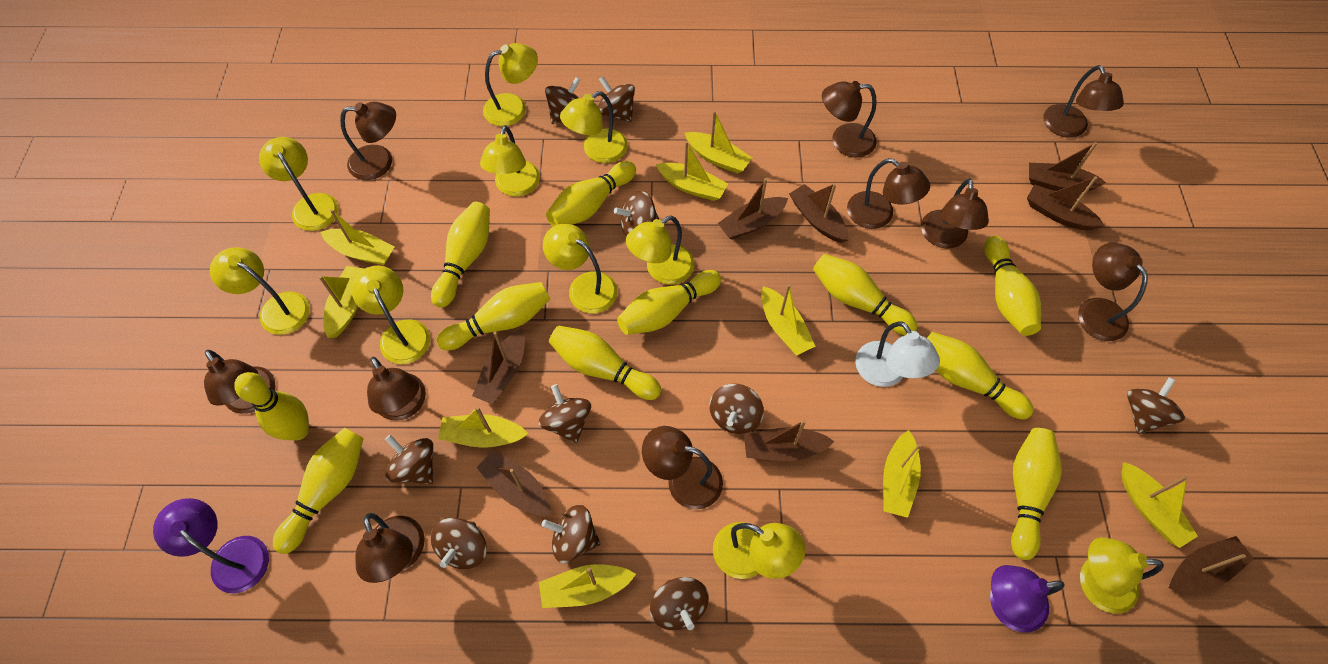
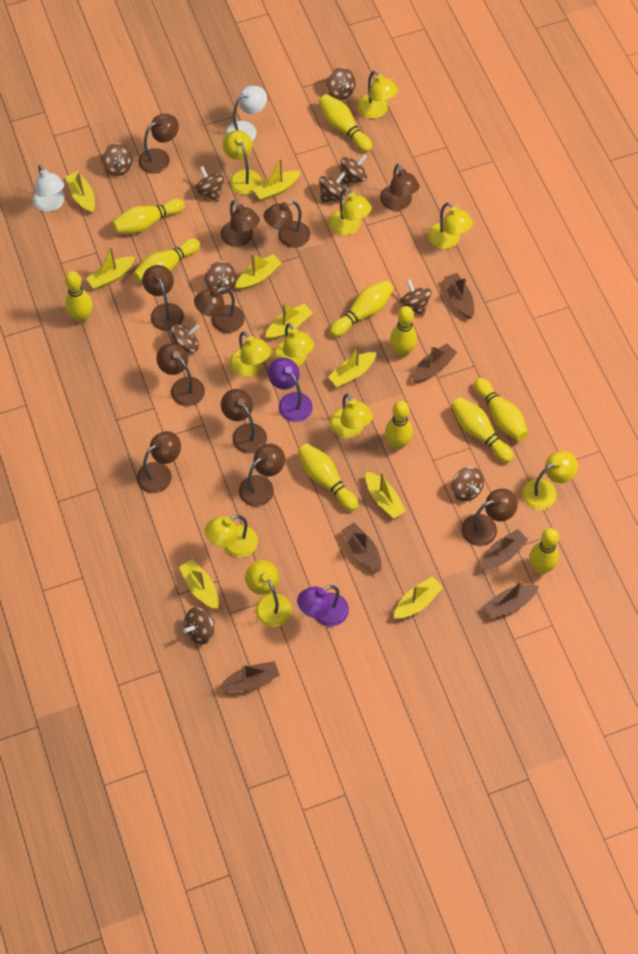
brown boat: 8 -> 6
brown lamp: 10 -> 11
white lamp: 1 -> 2

